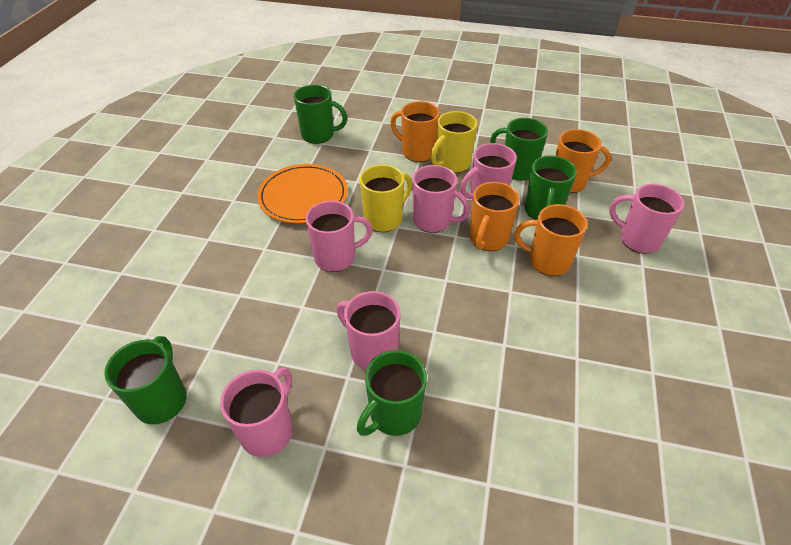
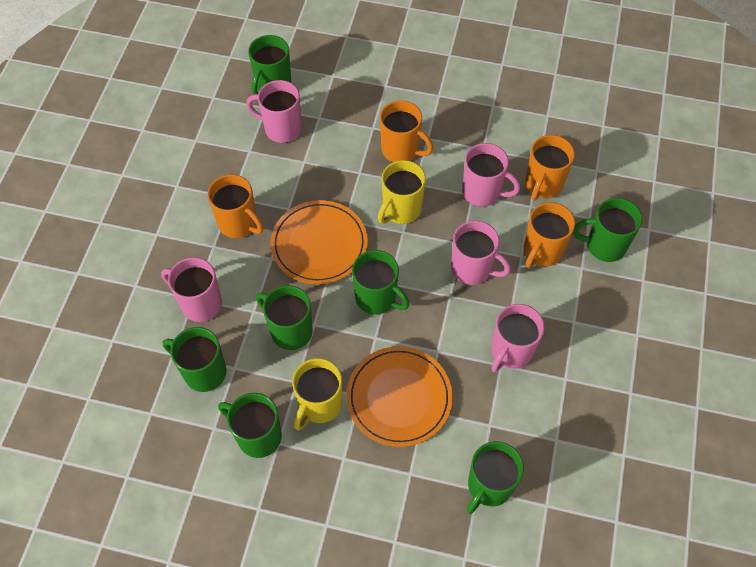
green mug: 5 -> 7
orange plate: 1 -> 2
pink mug: 6 -> 5

